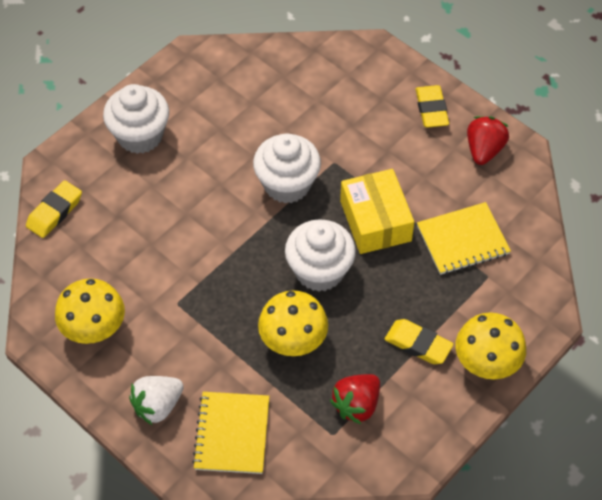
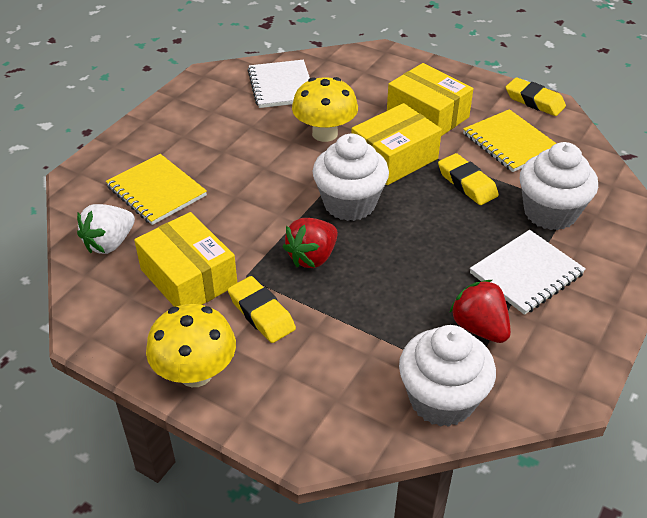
white notebook: 0 -> 2
yellow box: 1 -> 3
yellow mushroom: 3 -> 2

